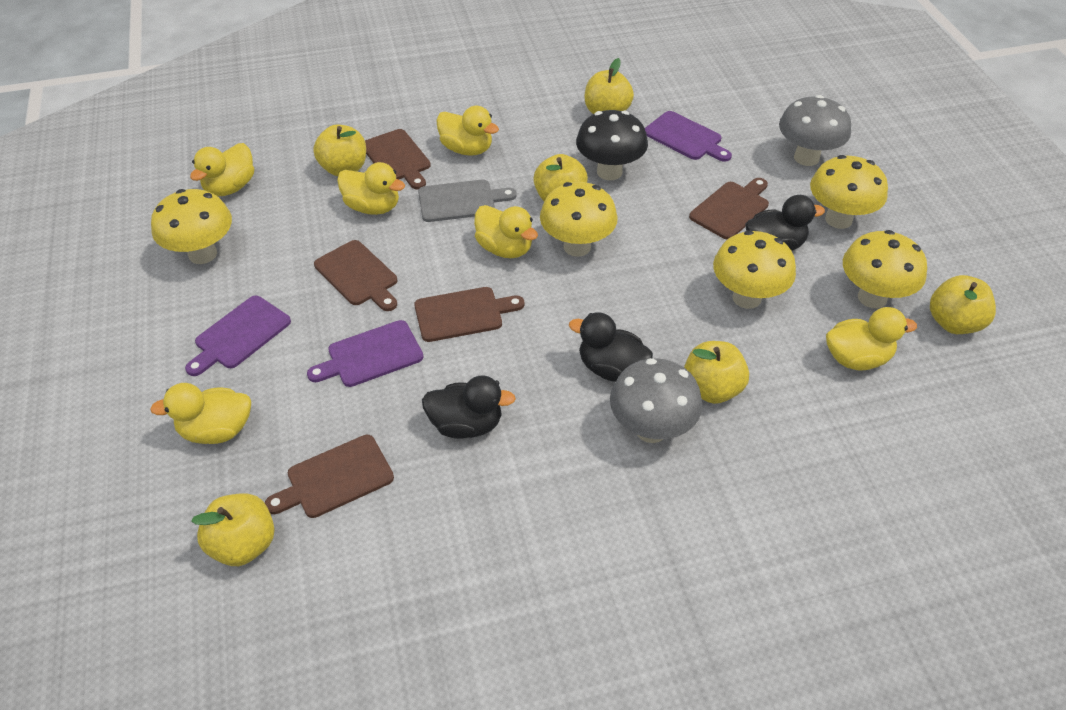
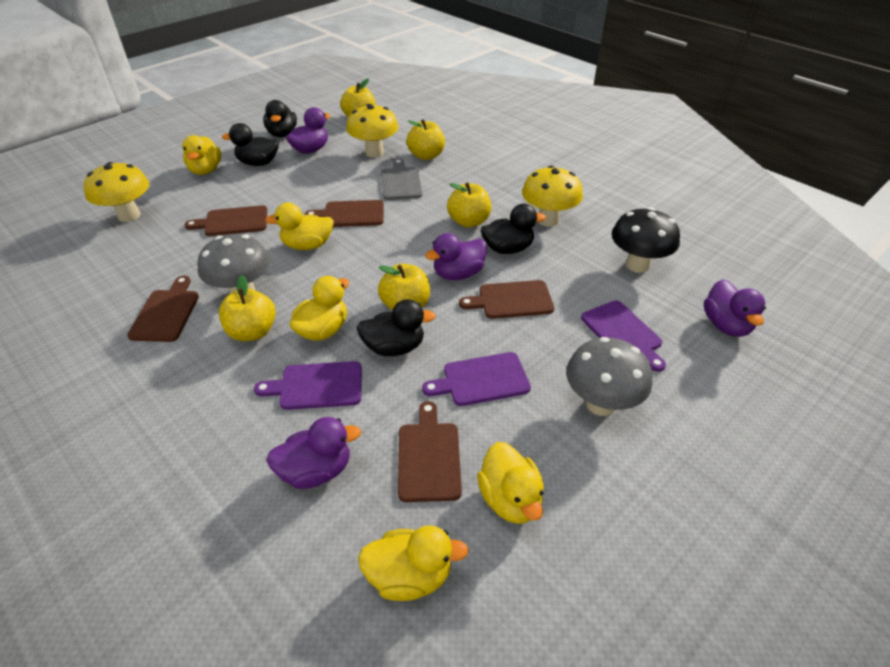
black duck: 3 -> 4
purple duck: 0 -> 4
yellow apple: 6 -> 5
yellow duck: 6 -> 5
yellow mushroom: 5 -> 3

